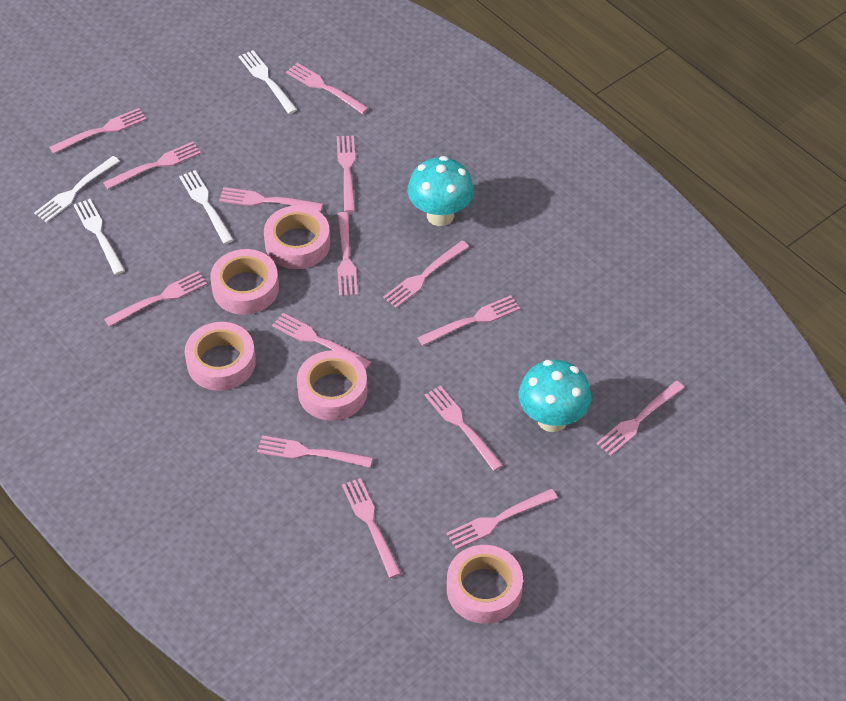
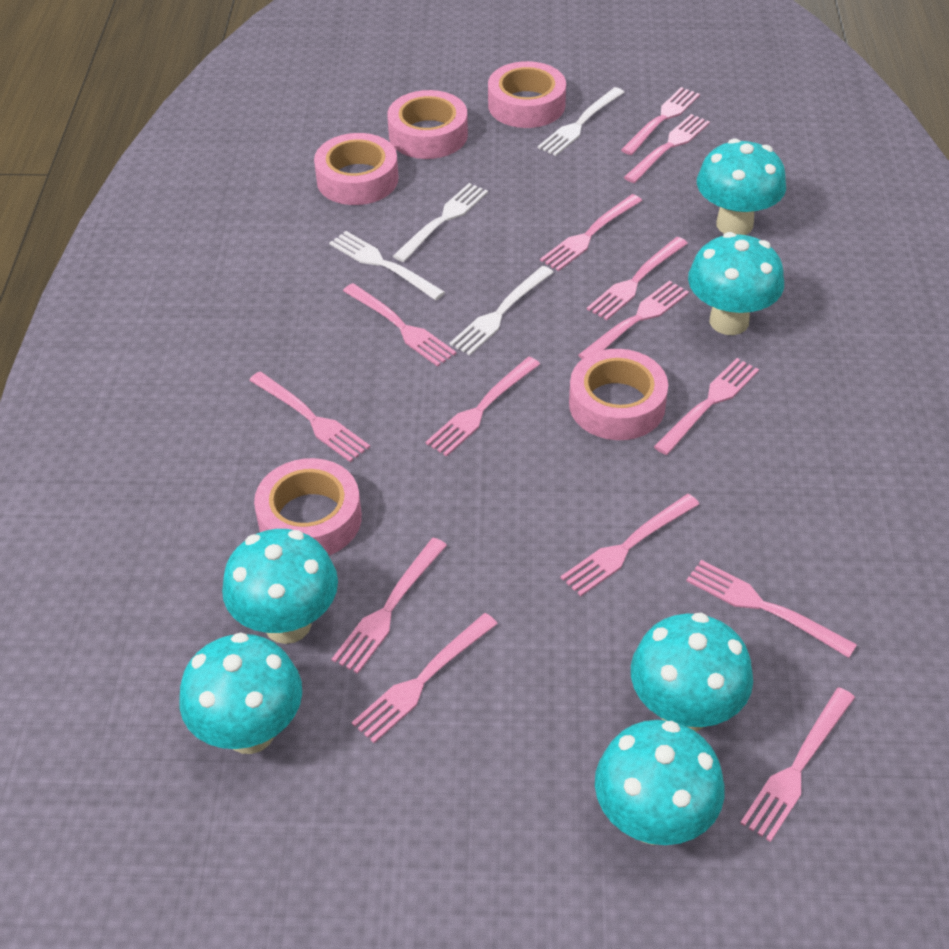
pink fork: 15 -> 14
turquoise mushroom: 2 -> 6

